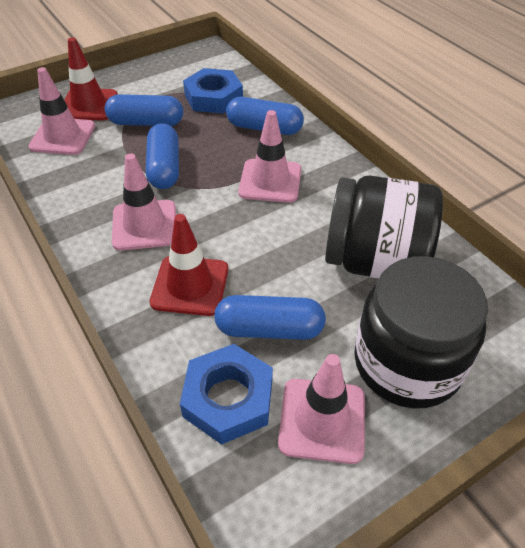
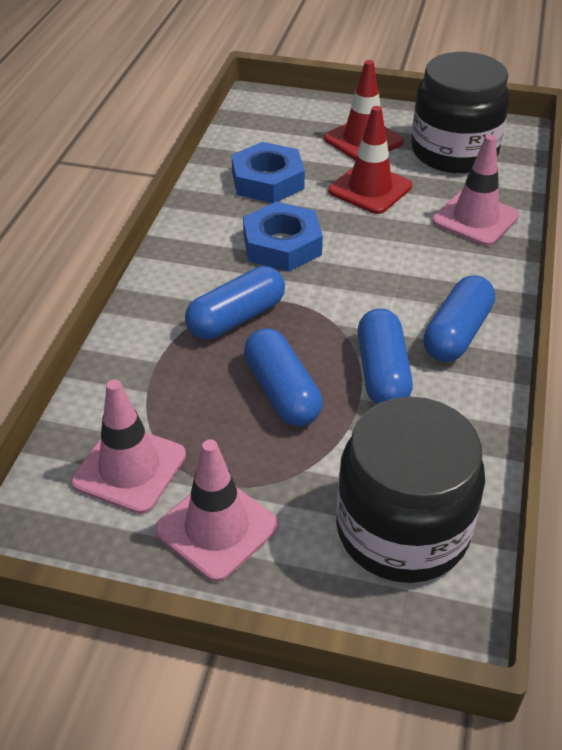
pink traffic cone: 4 -> 3

